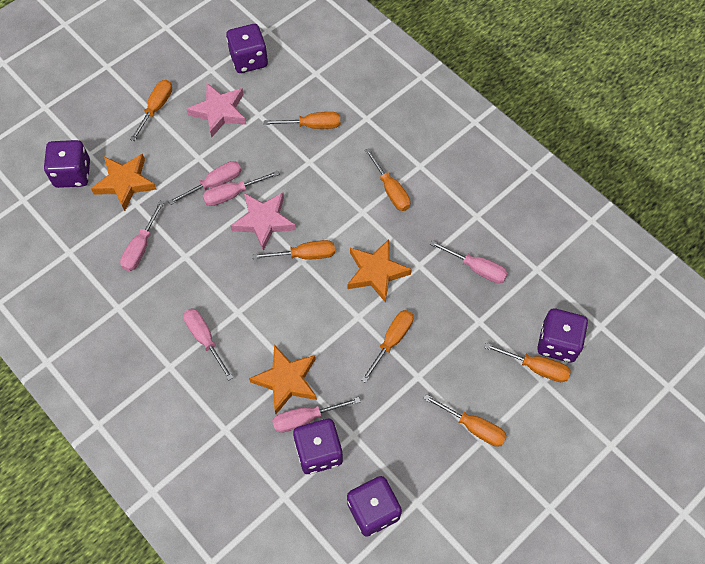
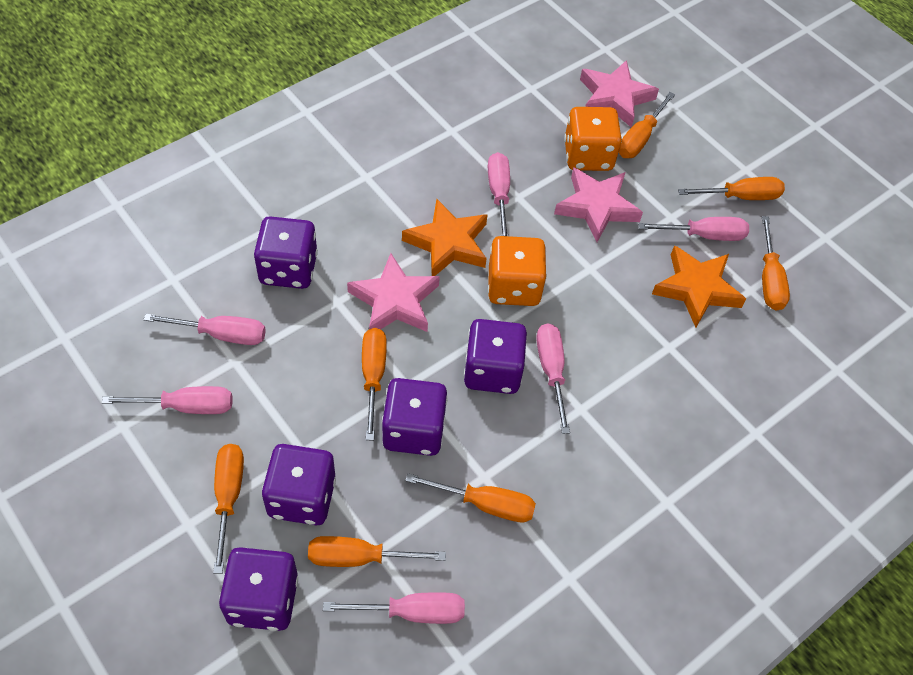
orange dice: 0 -> 2
orange star: 3 -> 2
pink star: 2 -> 3

